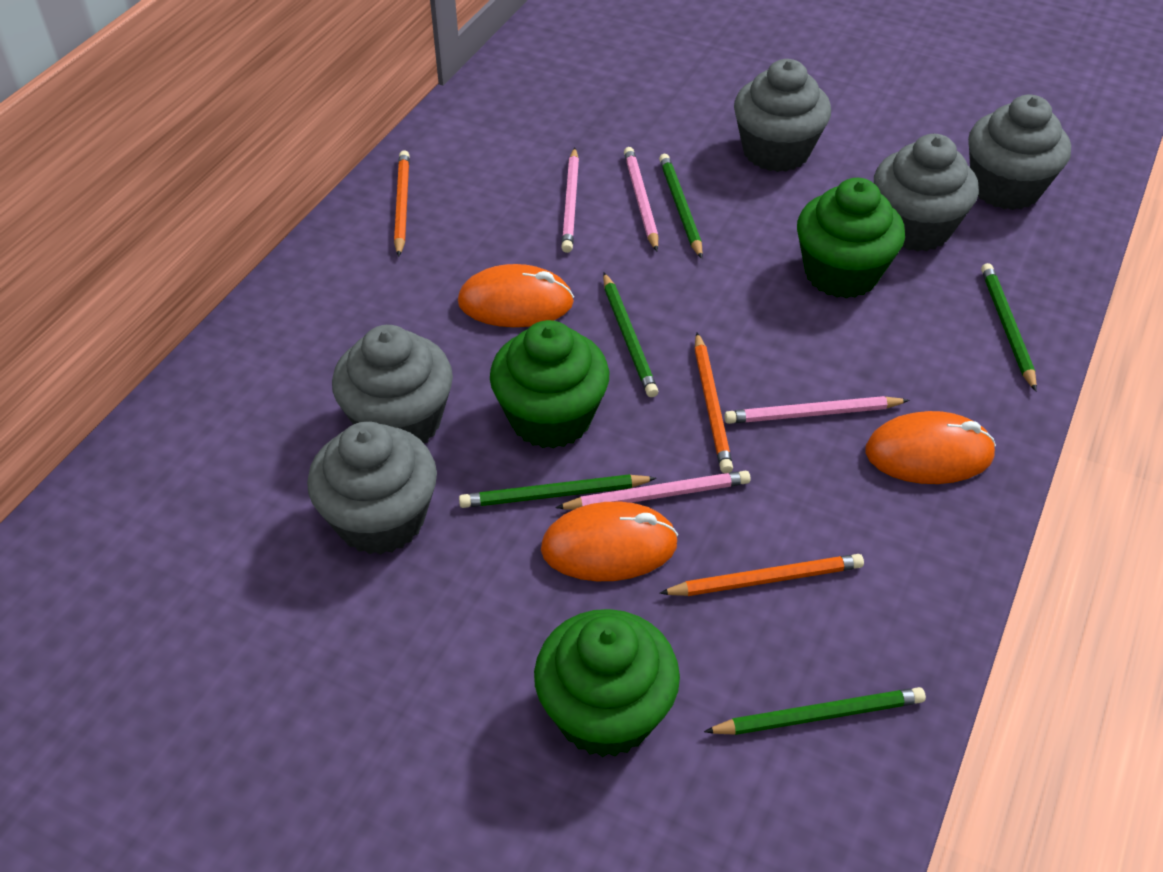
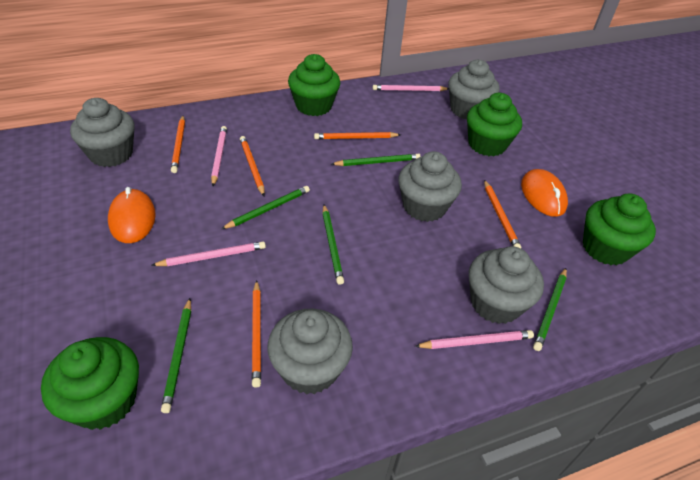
green cupcake: 3 -> 4
orange mouse: 3 -> 2
orange pencil: 3 -> 5

